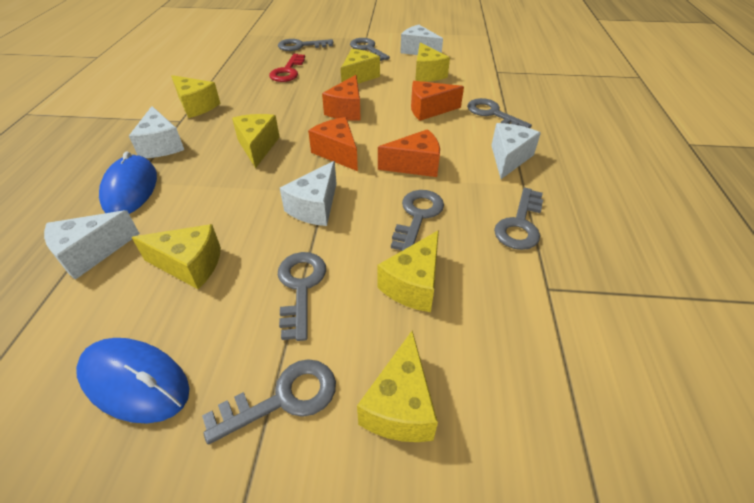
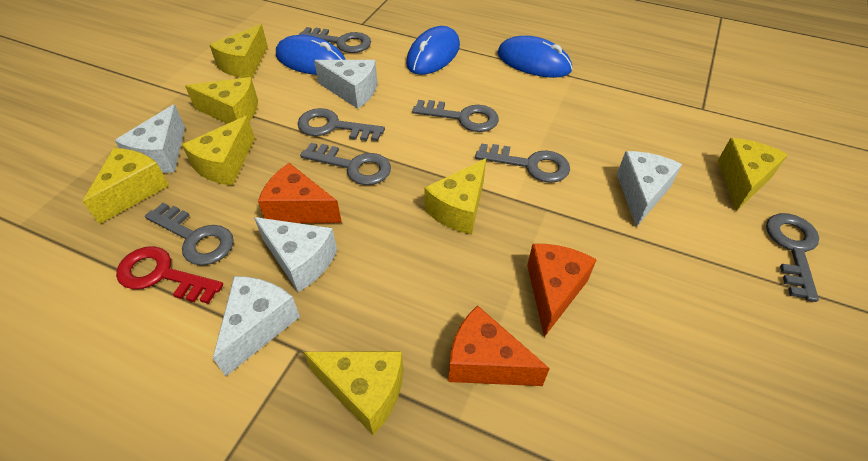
blue mouse: 2 -> 3
orange cheese: 4 -> 3

